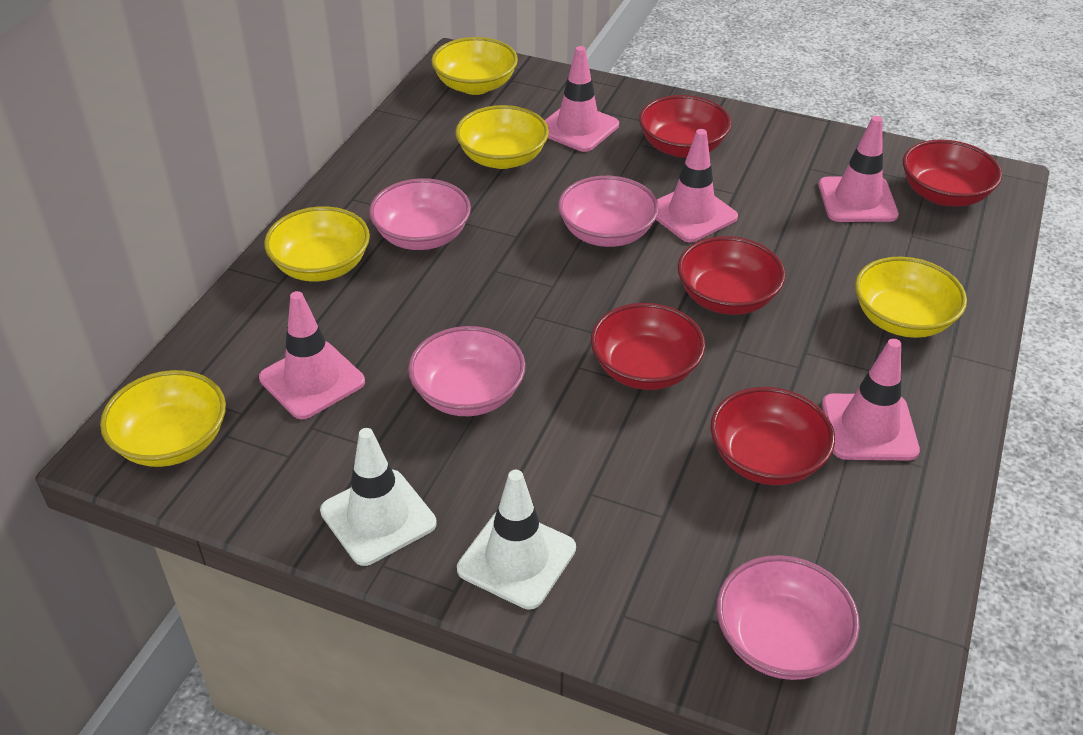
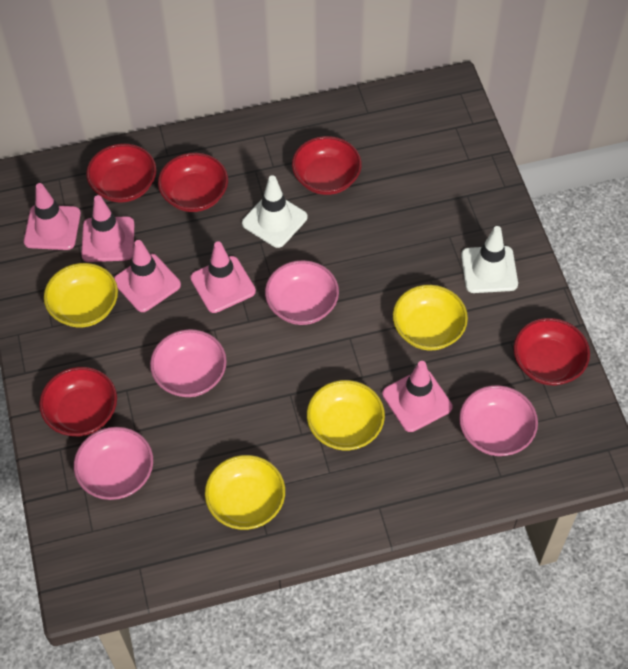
yellow bowl: 5 -> 4

